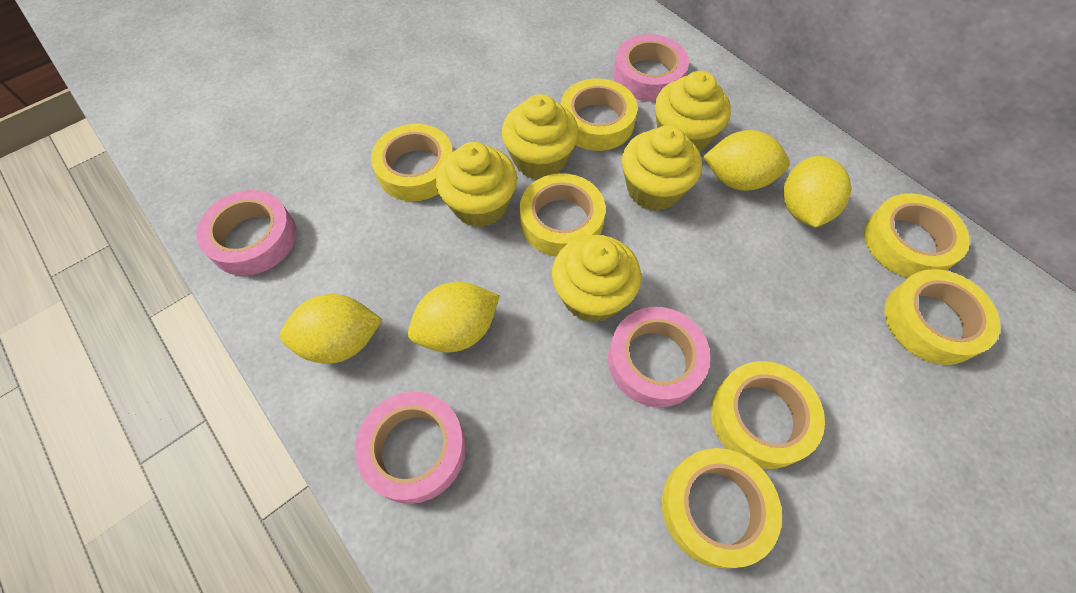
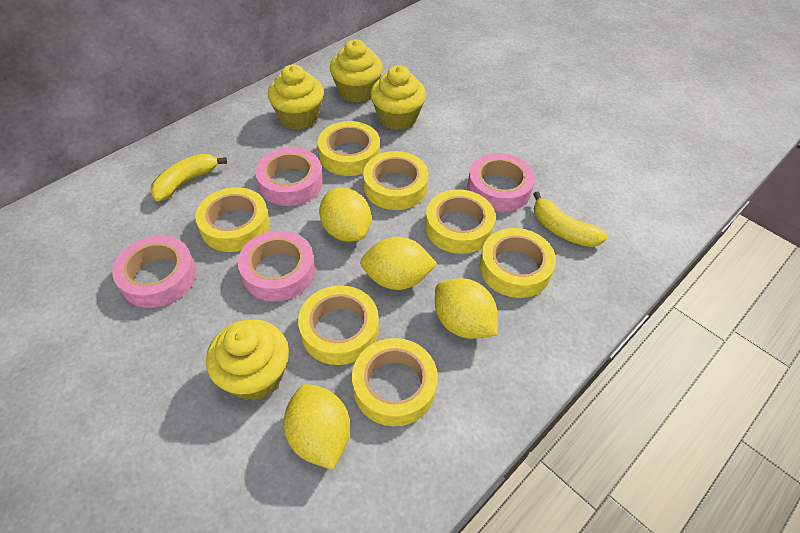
yellow banana: 0 -> 2
yellow cupcake: 5 -> 4

